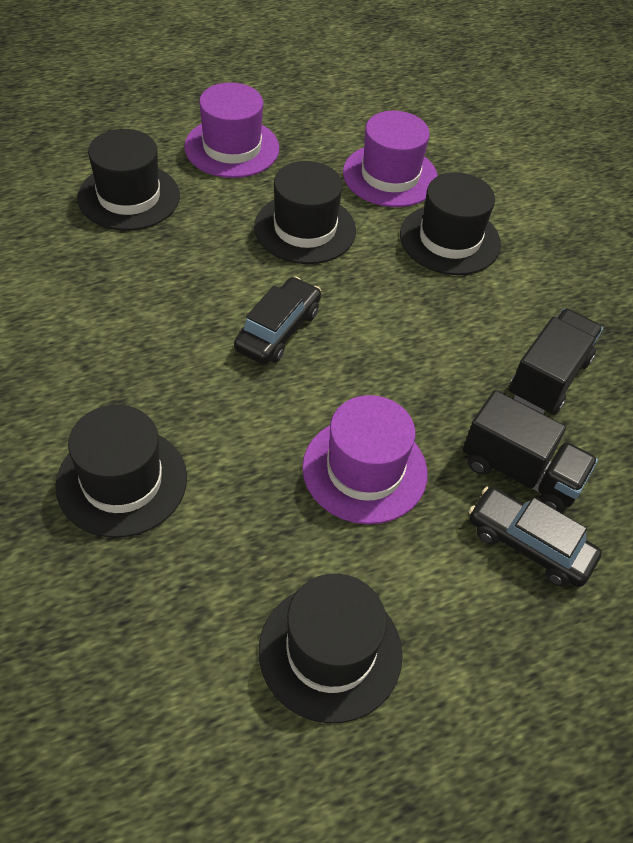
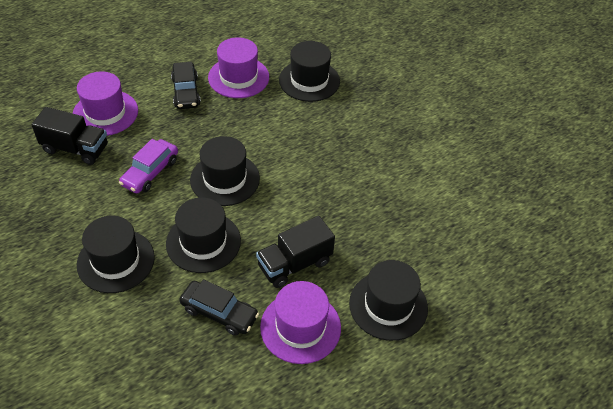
purple car: 0 -> 1

